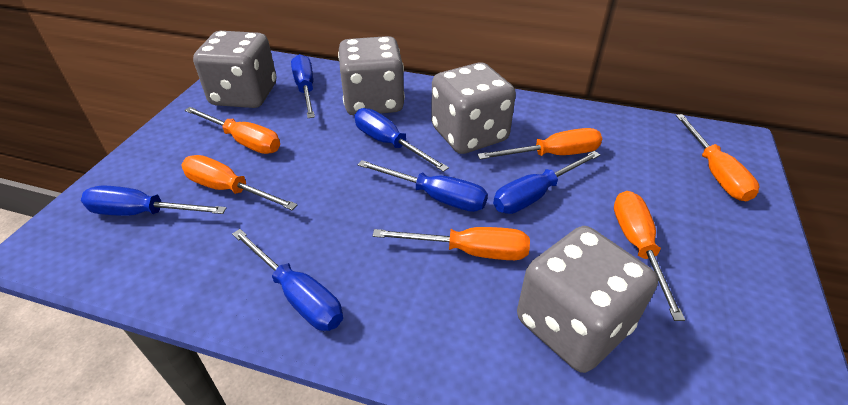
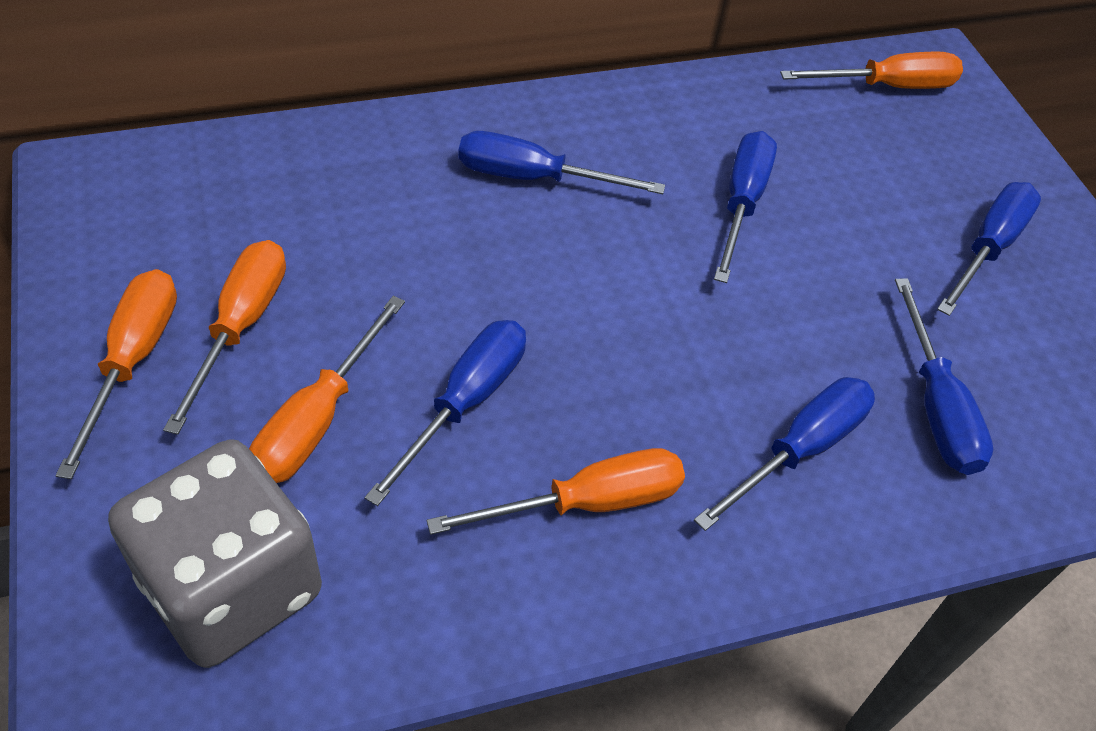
grey dice: 4 -> 1
orange screwdriver: 6 -> 5

